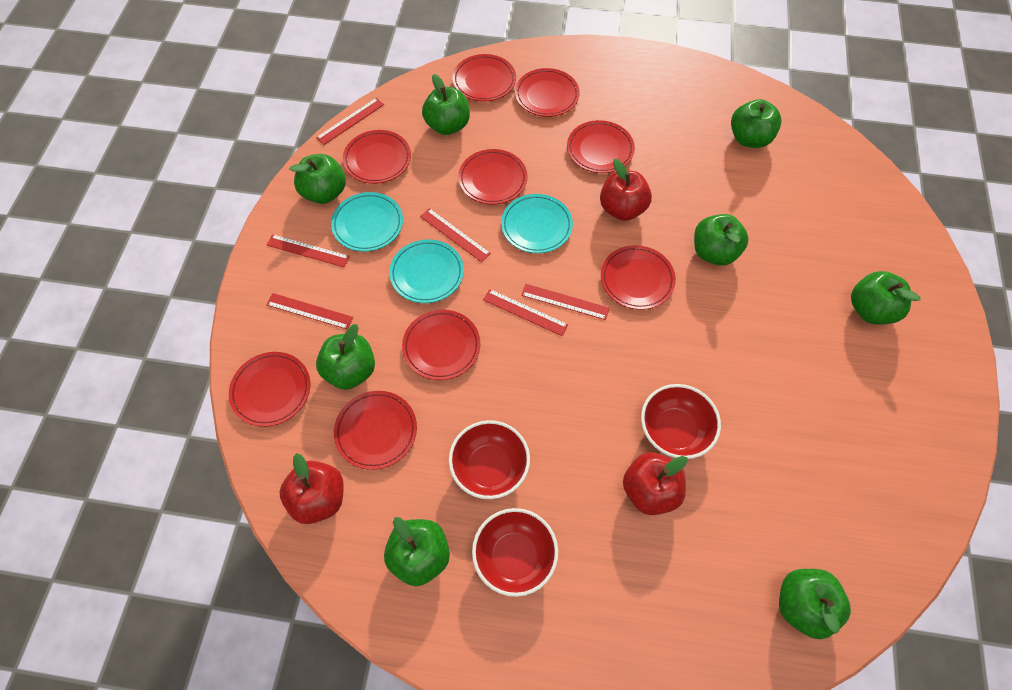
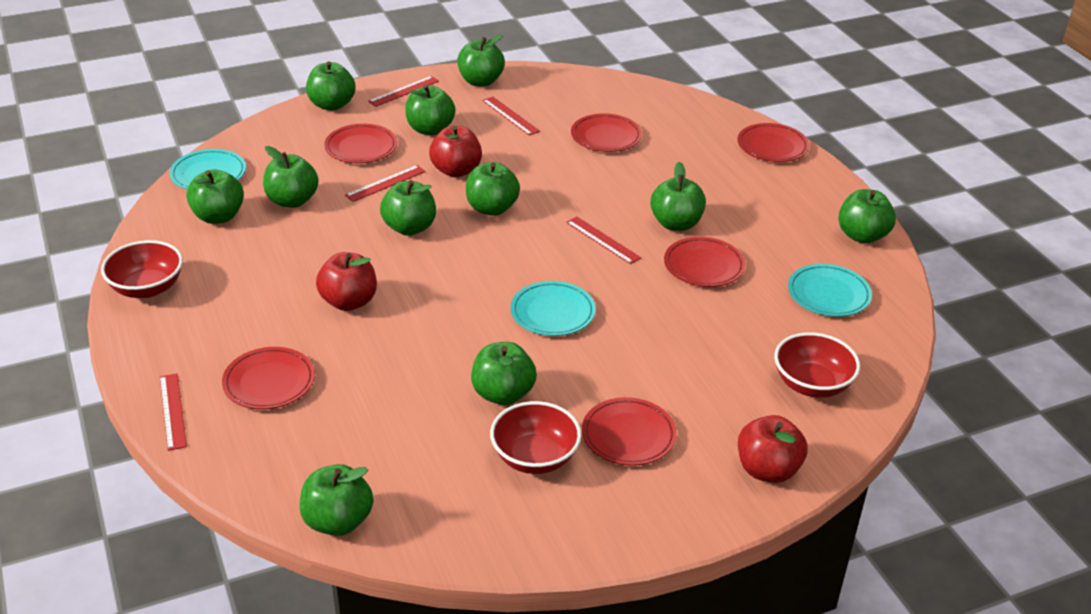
green apple: 8 -> 11
red plate: 9 -> 6
red ruler: 6 -> 5

